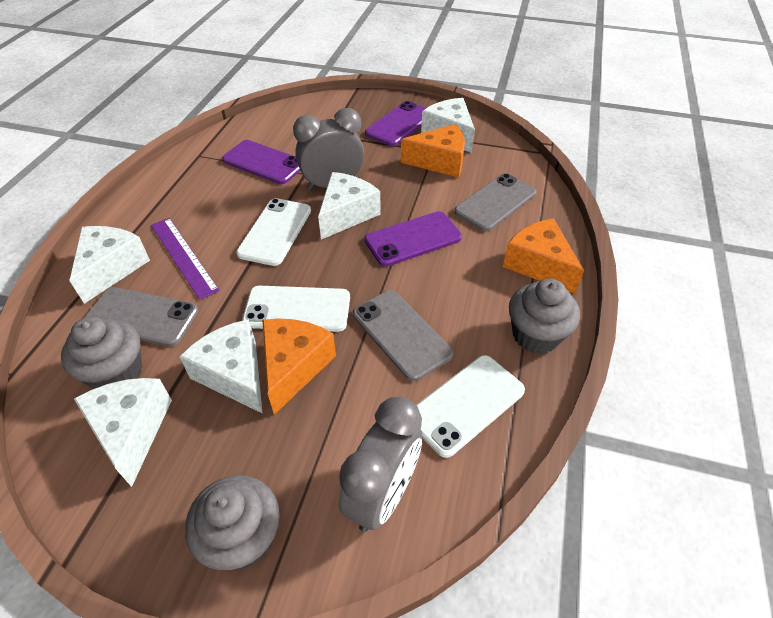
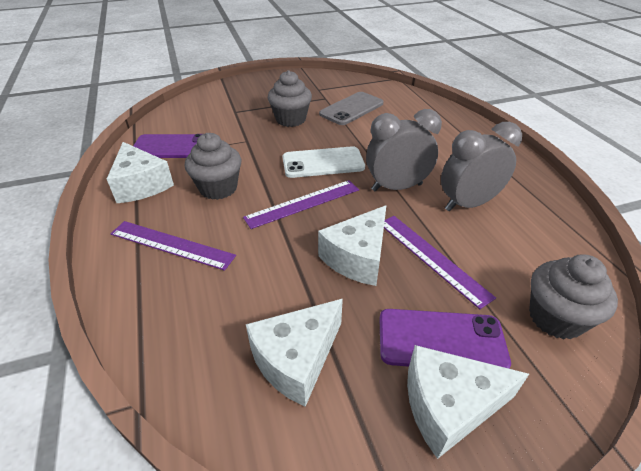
grey phone: 3 -> 1
orange cheese: 3 -> 0
purple phone: 3 -> 2
purple ruler: 1 -> 3
white cheese: 5 -> 4
white phone: 3 -> 1

